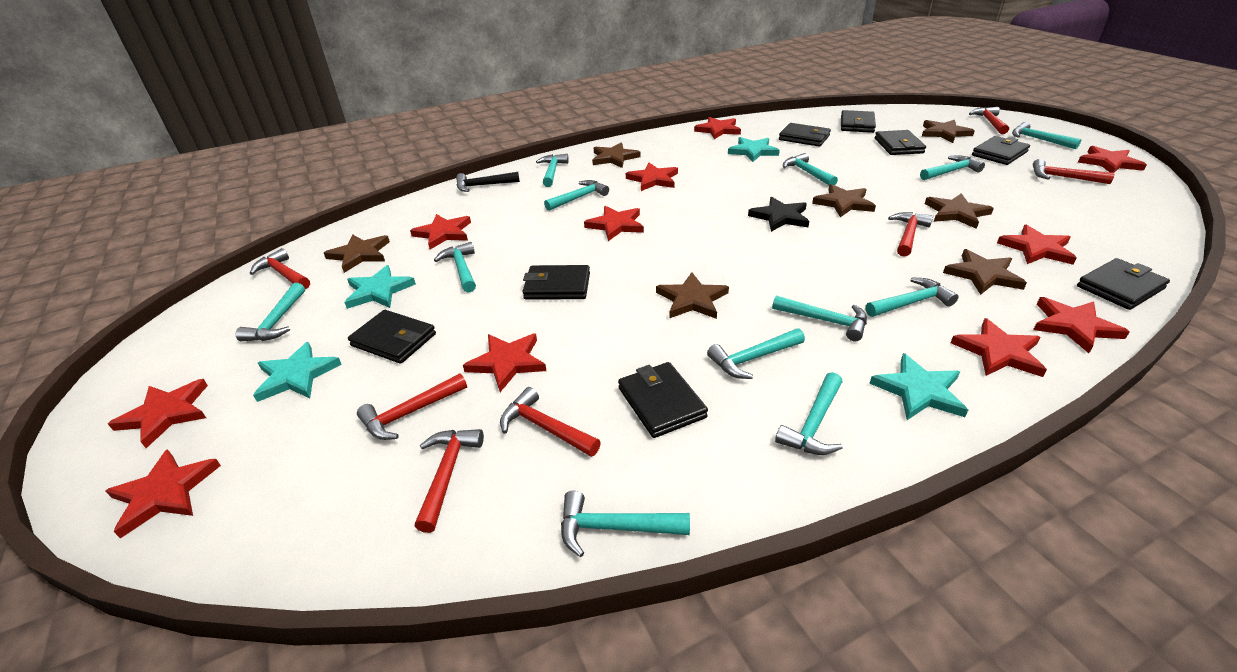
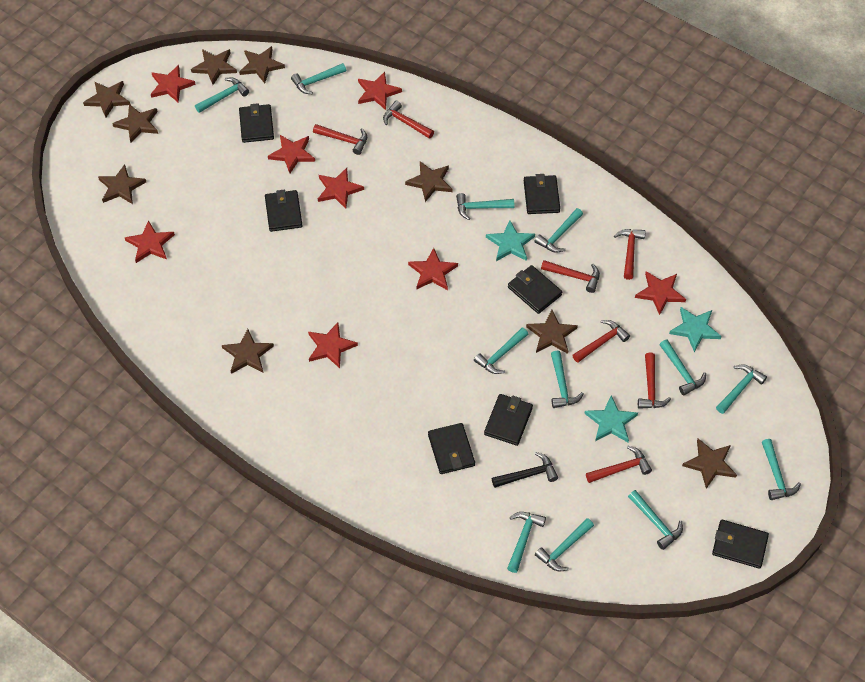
black star: 1 -> 0
black wallet: 8 -> 7
brown star: 7 -> 9
red star: 11 -> 8
turquoise star: 4 -> 3

